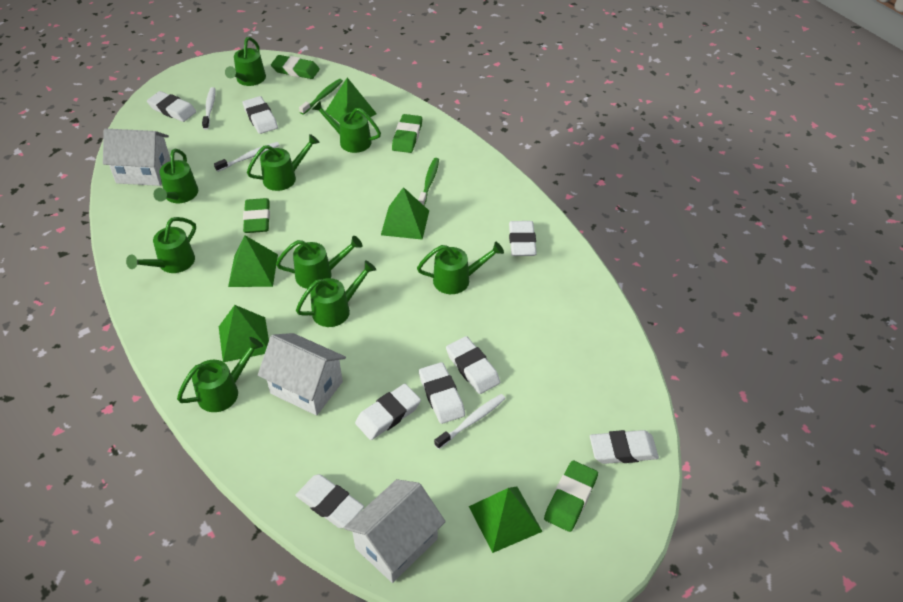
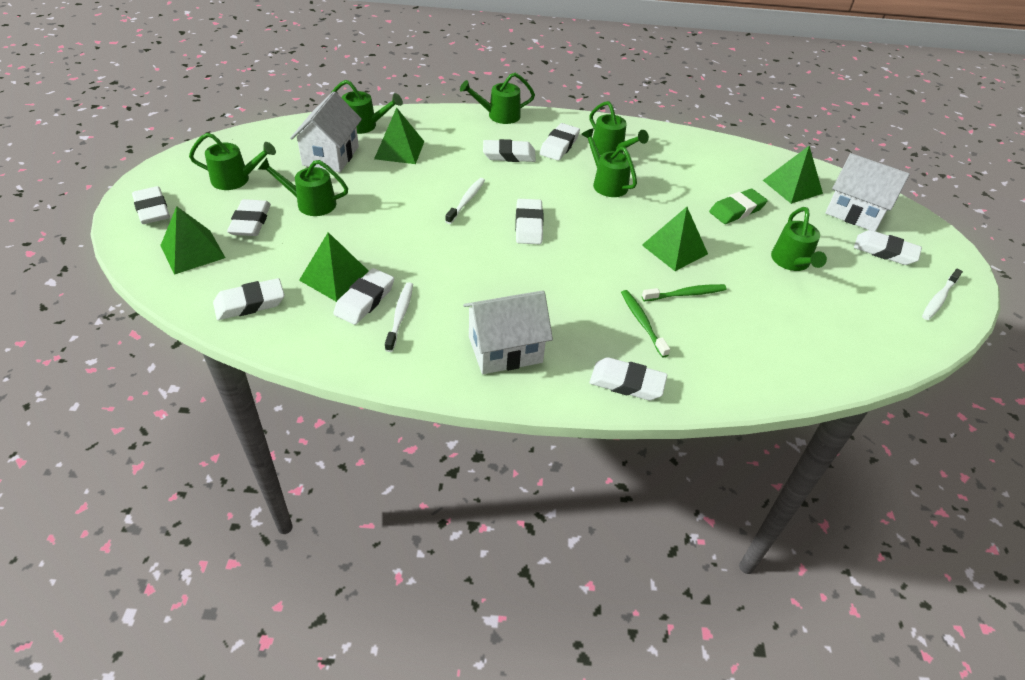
green eraser: 4 -> 1
green watering can: 9 -> 7
white eraser: 8 -> 9

